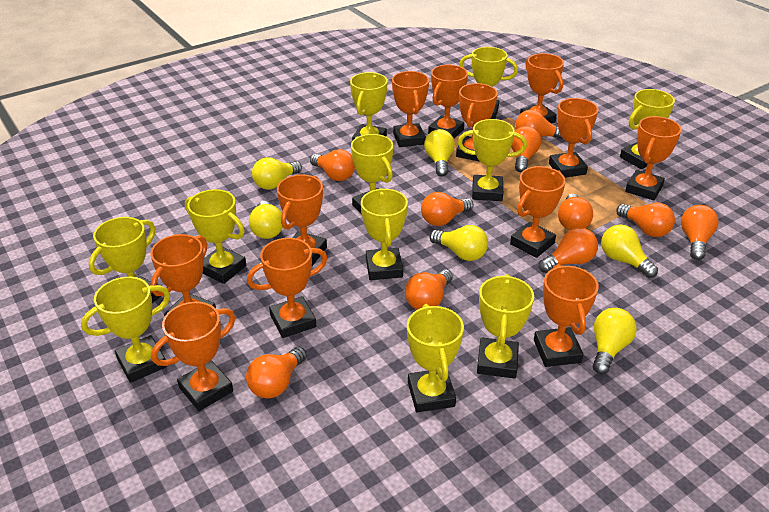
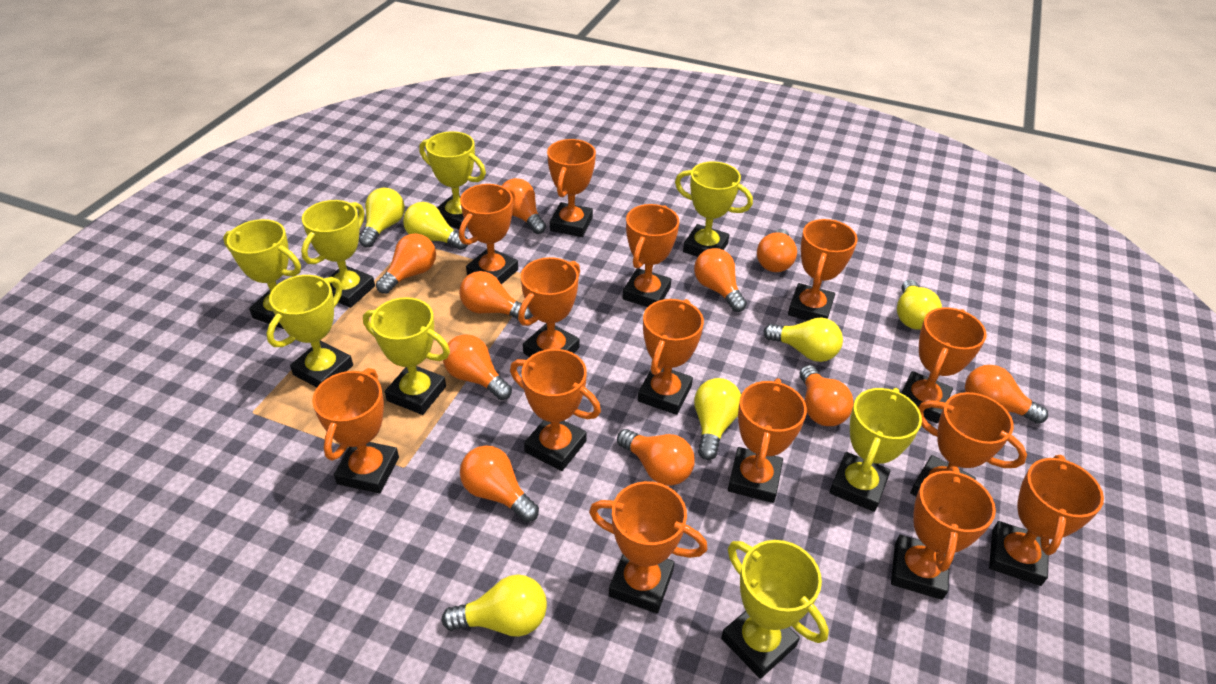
orange trophy: 12 -> 14
yellow trophy: 11 -> 8

